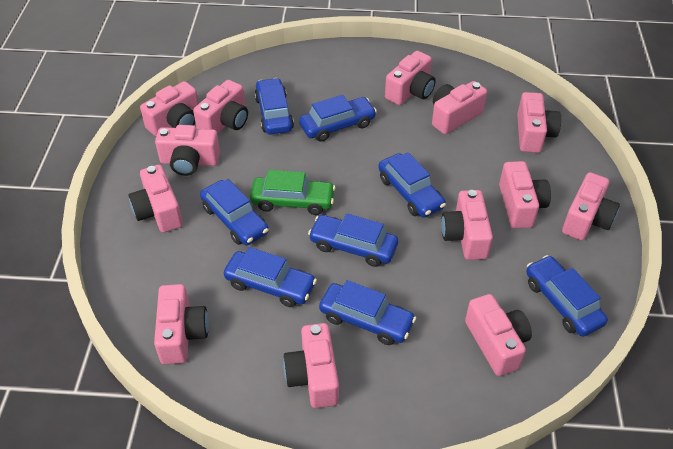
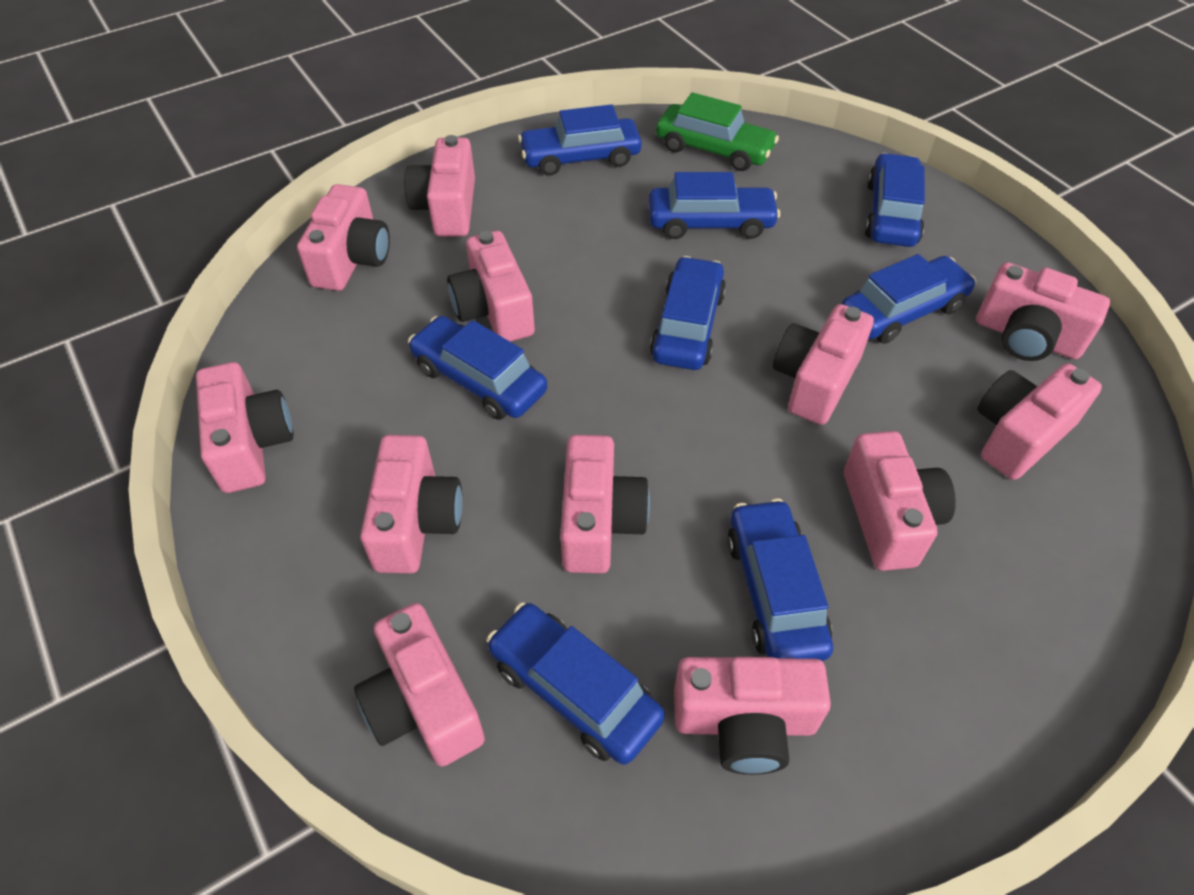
pink camera: 13 -> 12

